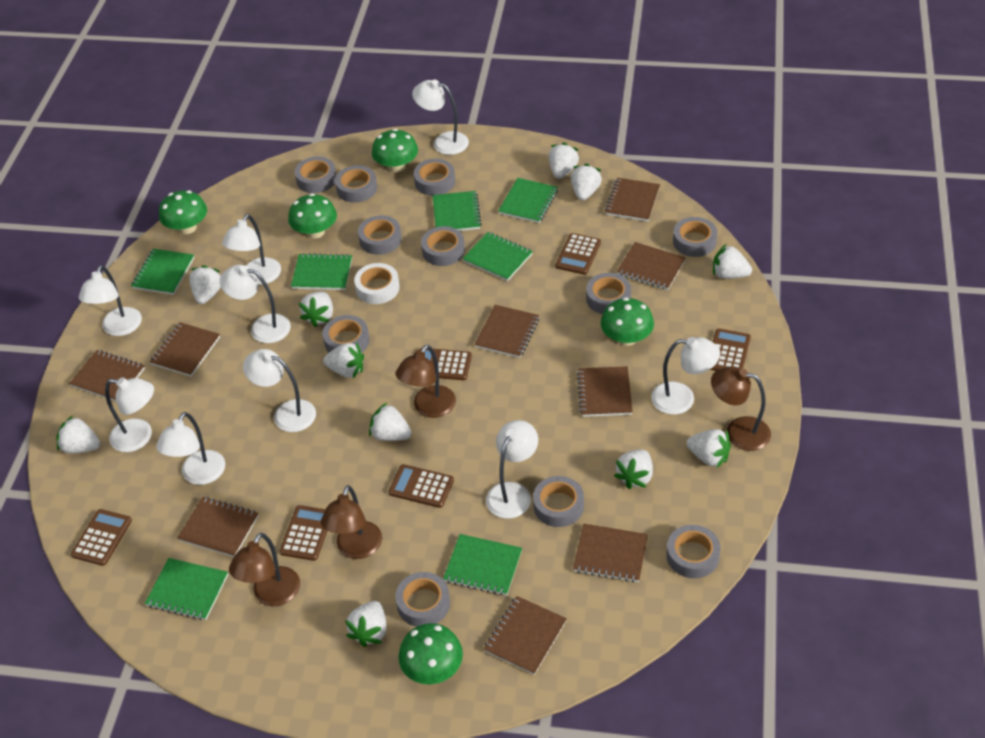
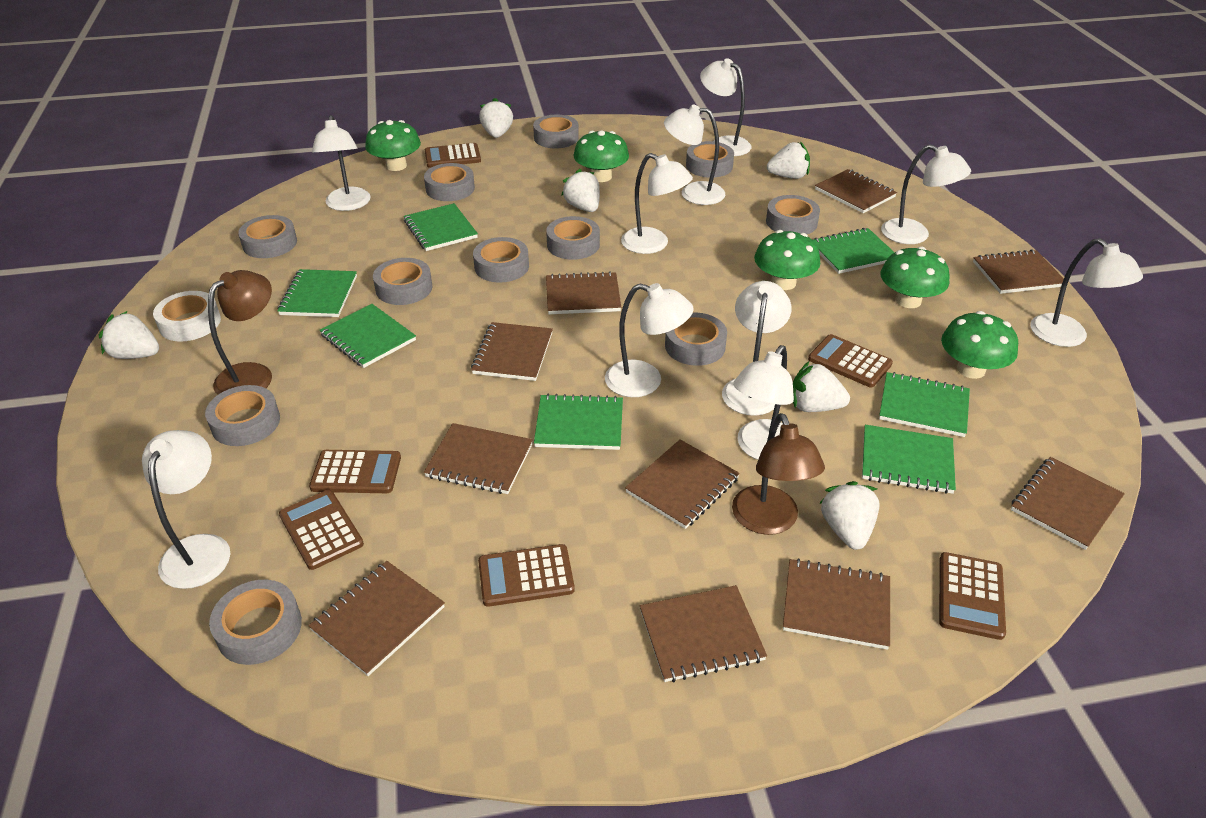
brown lamp: 4 -> 2
brown notebook: 9 -> 10
white lamp: 9 -> 10
white strawberry: 11 -> 6

